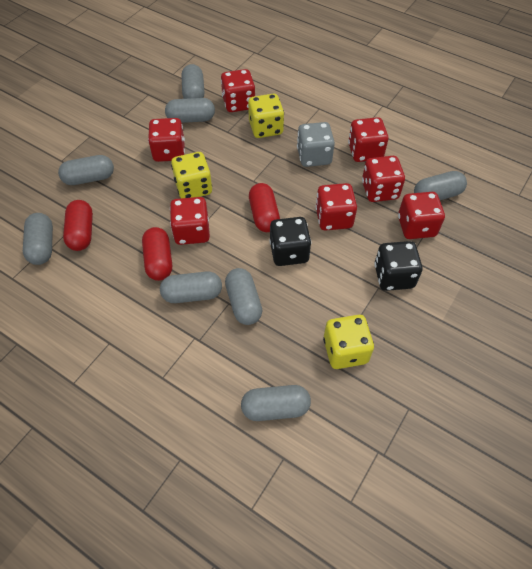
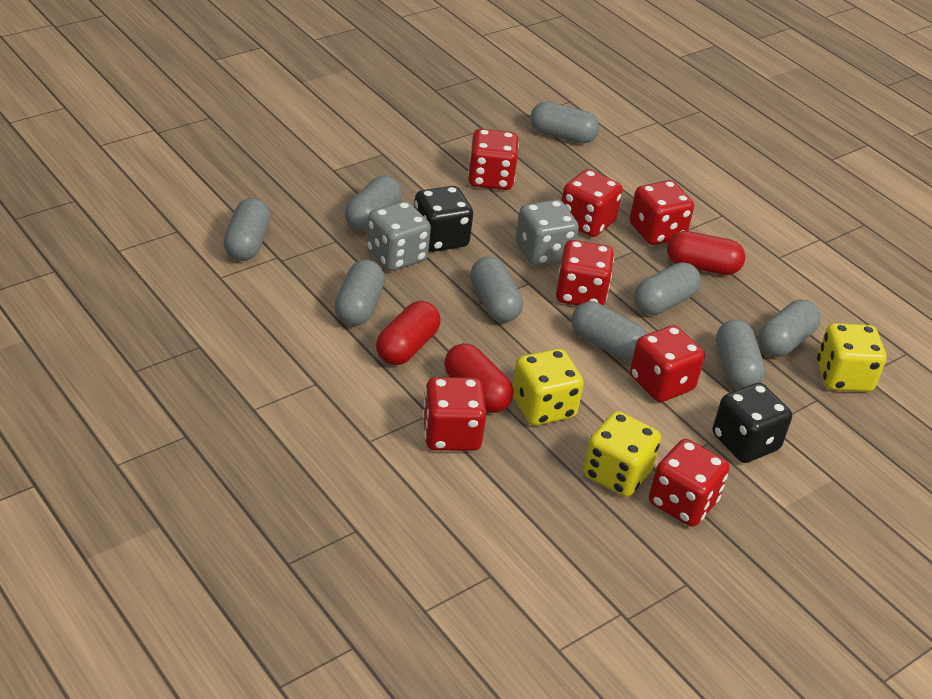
grey capsule: 8 -> 9
grey dice: 1 -> 2

